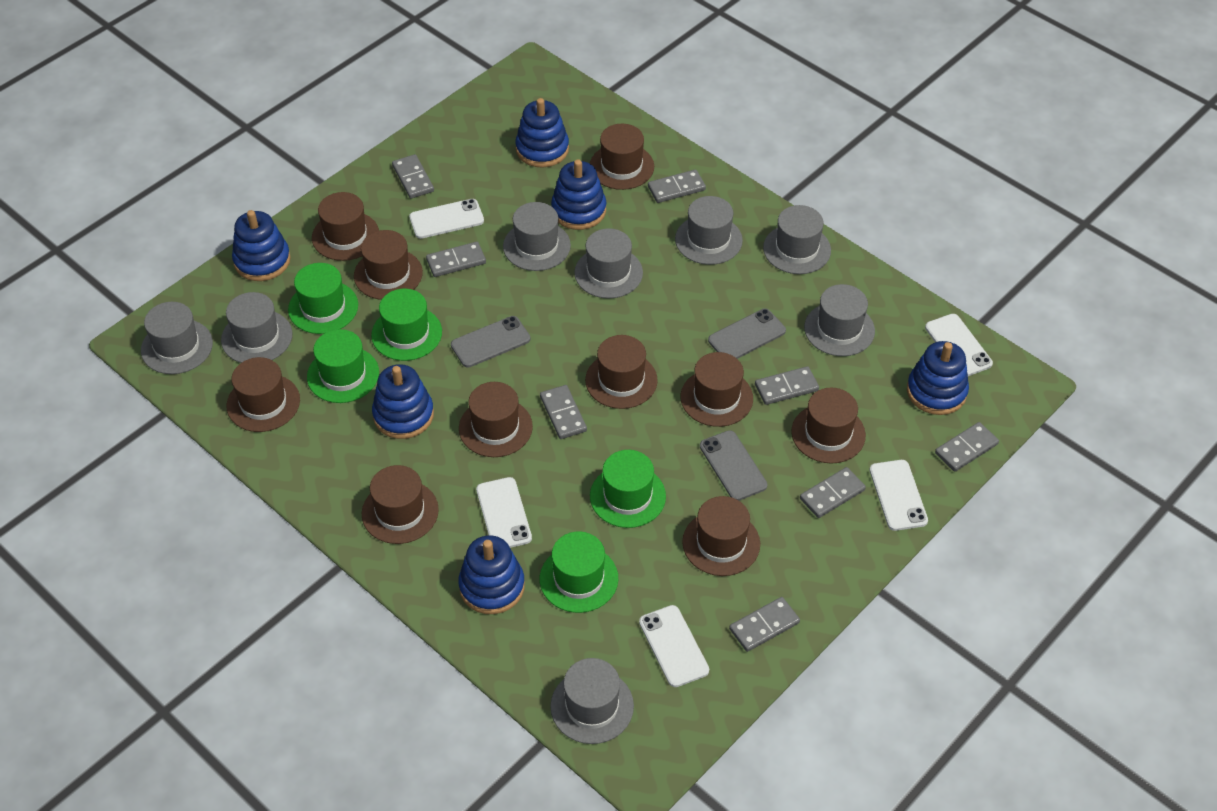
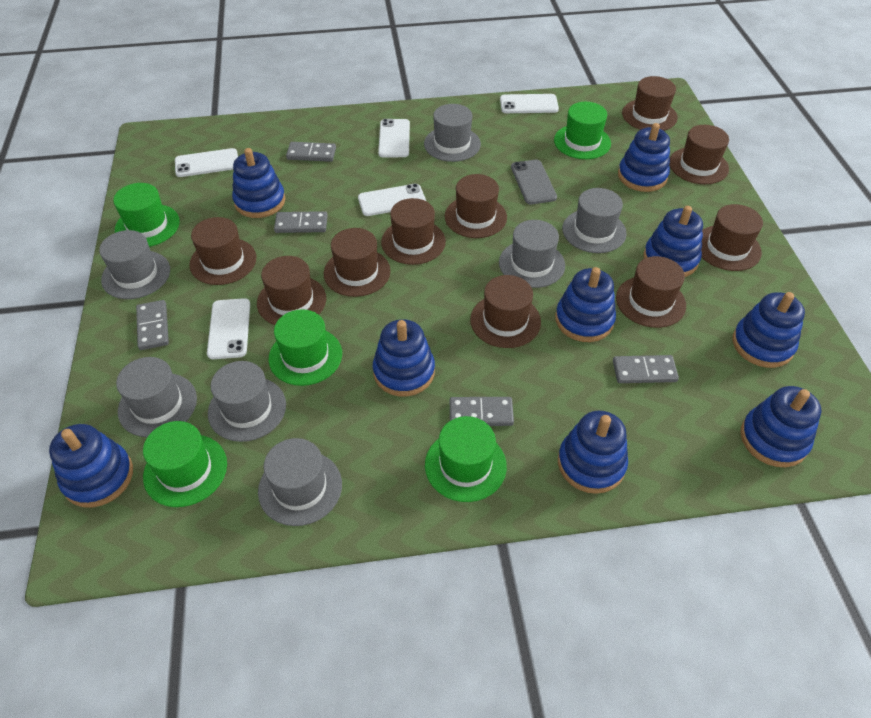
blue stacking toy: 6 -> 9
grey domino: 8 -> 5
grey hat: 8 -> 7
grey phone: 3 -> 1

